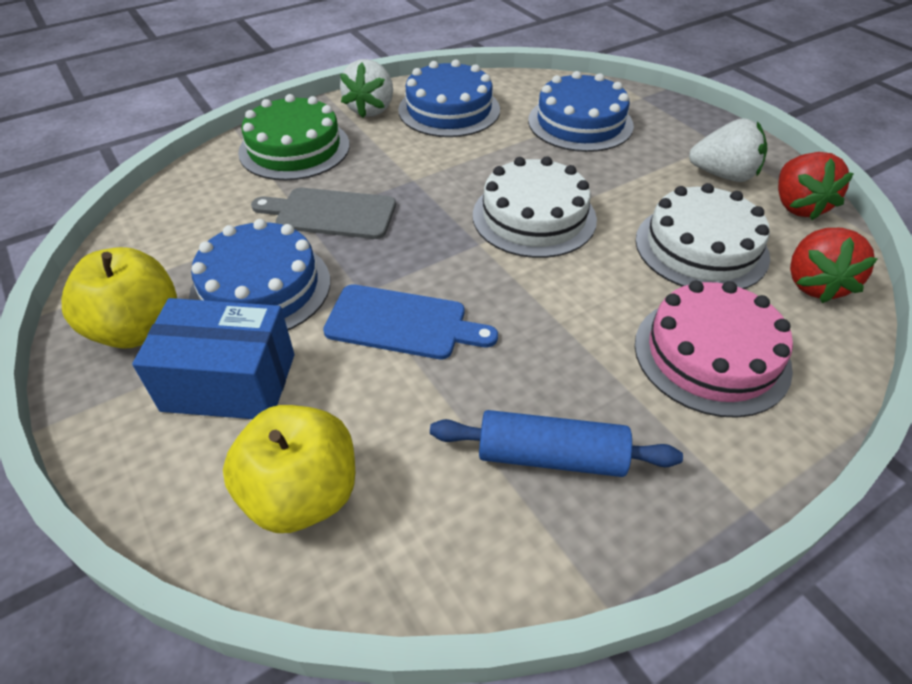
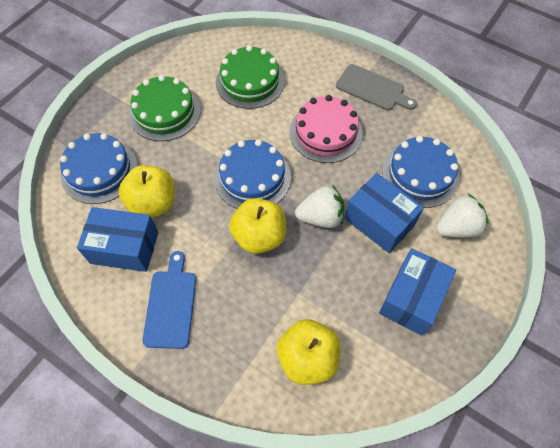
blue box: 1 -> 3
blue rolling pin: 1 -> 0
green cake: 1 -> 2
red strawberry: 2 -> 0
white cake: 2 -> 0
yellow apple: 2 -> 3

